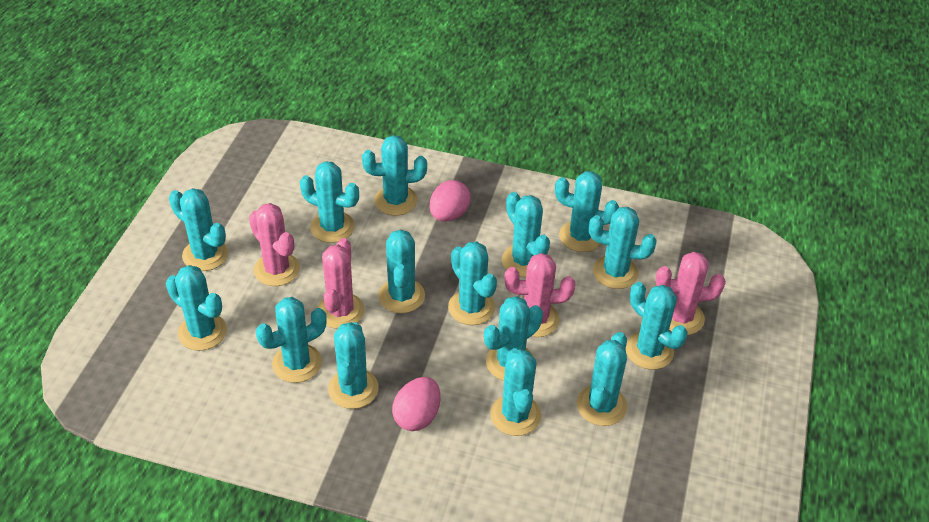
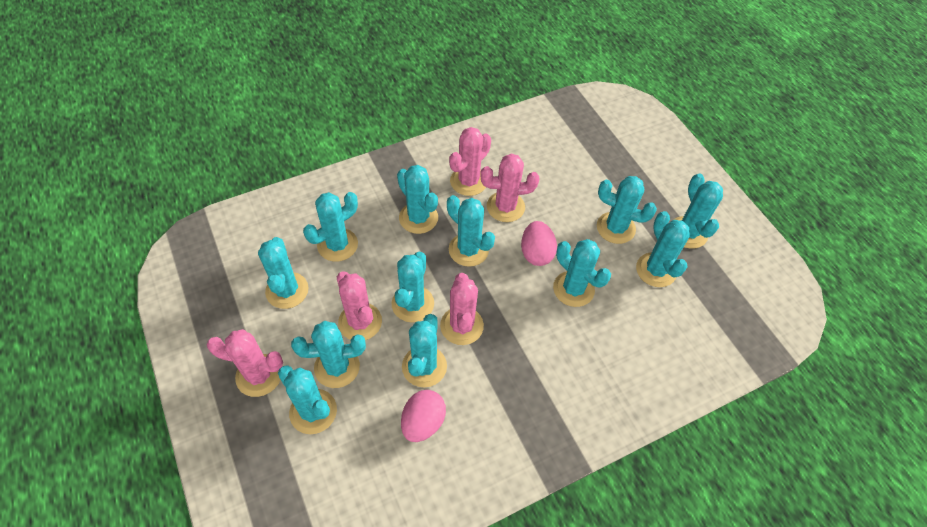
pink cactus: 4 -> 5
turquoise cactus: 15 -> 12

